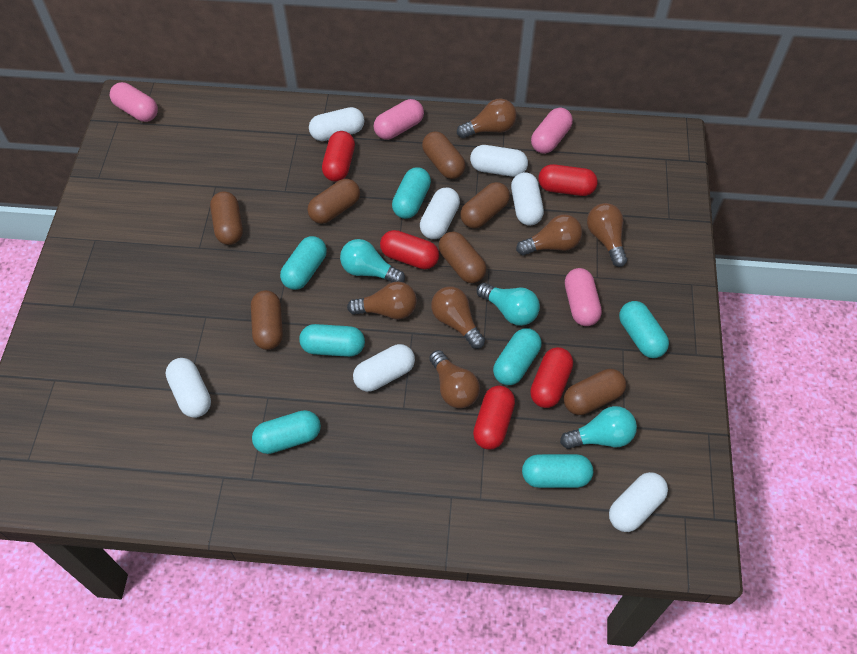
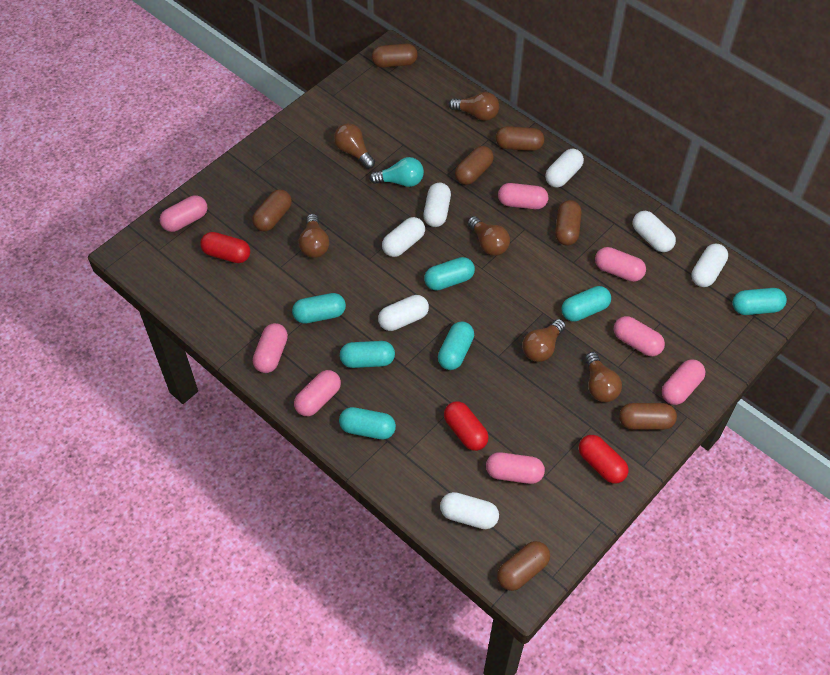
pink capsule: 4 -> 8
red capsule: 5 -> 3
turquoise light bulb: 3 -> 1

